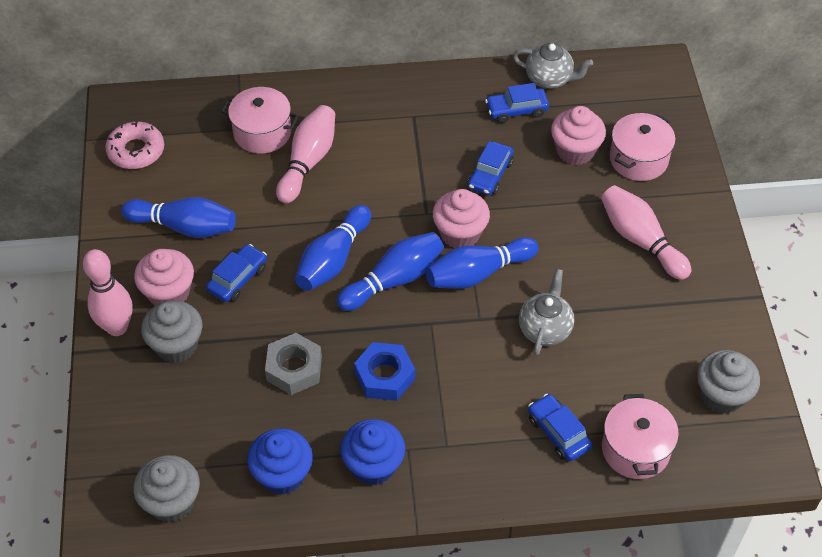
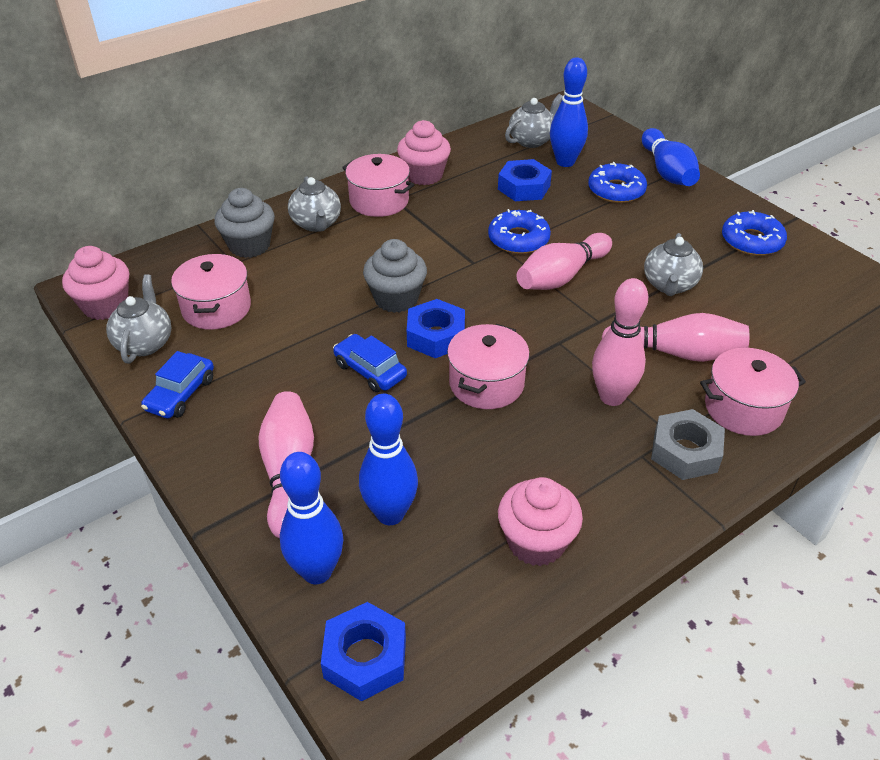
blue car: 4 -> 2
blue cupcake: 2 -> 0
blue donut: 0 -> 3
blue nut: 1 -> 3
grey cupcake: 3 -> 2
grey teapot: 2 -> 4
pink bowling pin: 3 -> 4
pink donut: 1 -> 0
pink pot: 3 -> 4

